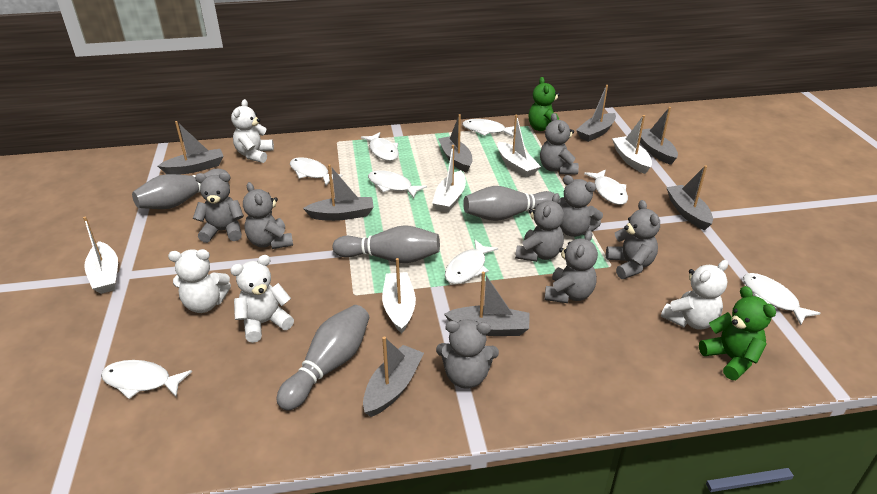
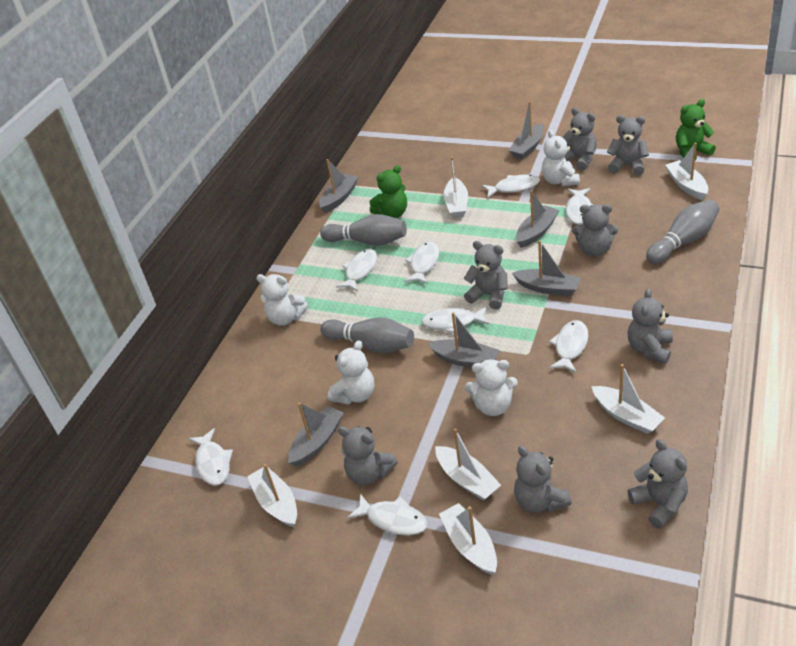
grey boat: 8 -> 6
grey bowling pin: 4 -> 3
white boat: 5 -> 6

